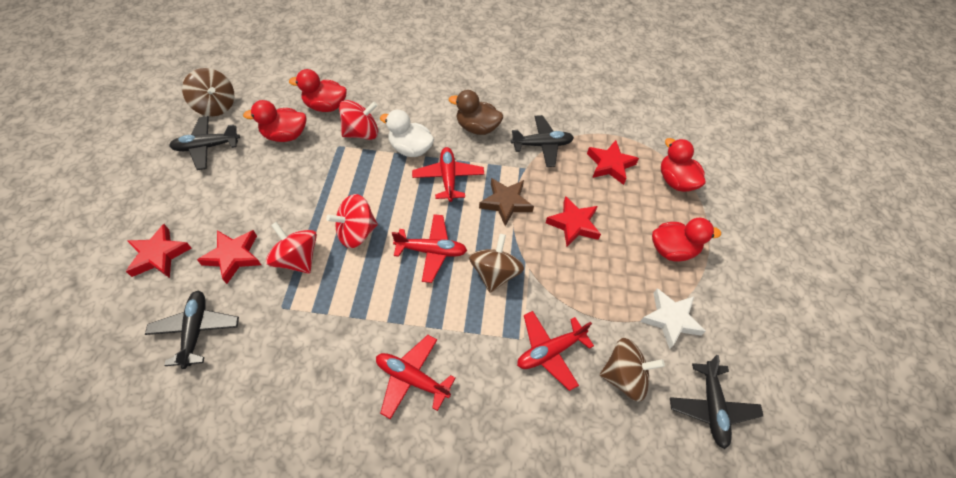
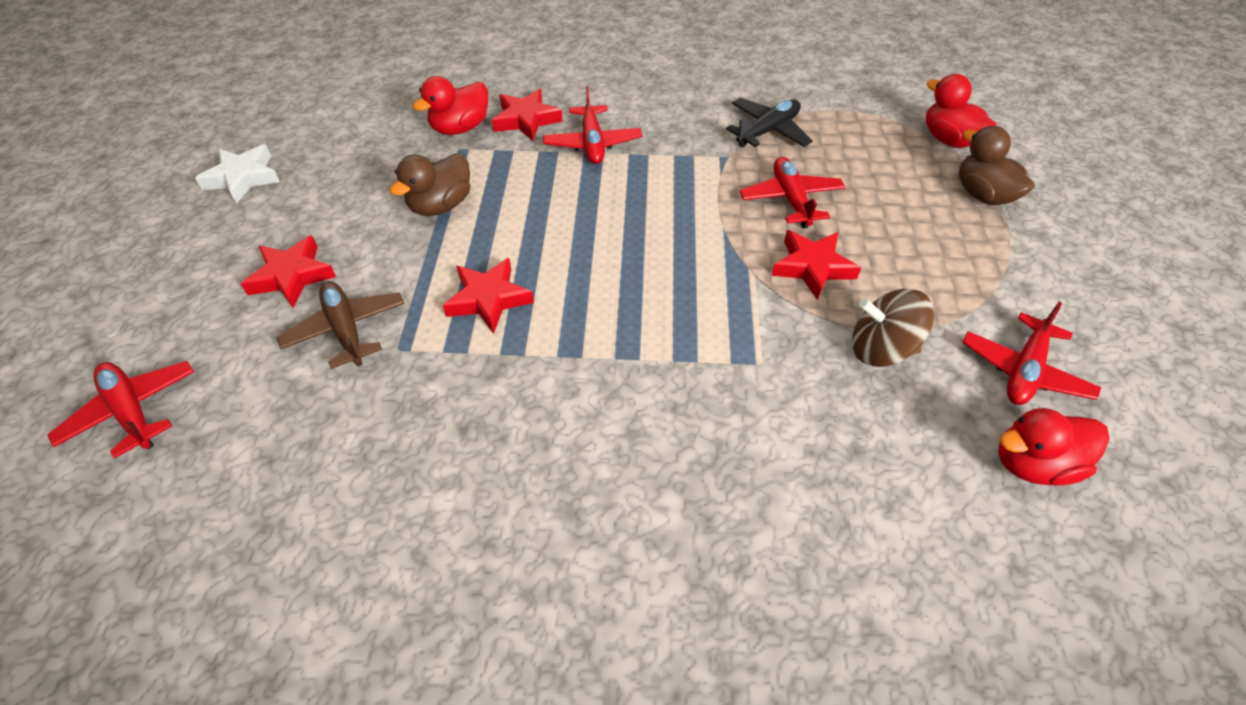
black plane: 4 -> 1
brown duck: 1 -> 2
brown plane: 0 -> 1
brown spinning top: 3 -> 1
brown star: 1 -> 0
red duck: 4 -> 3
red spinning top: 3 -> 0
white duck: 1 -> 0

